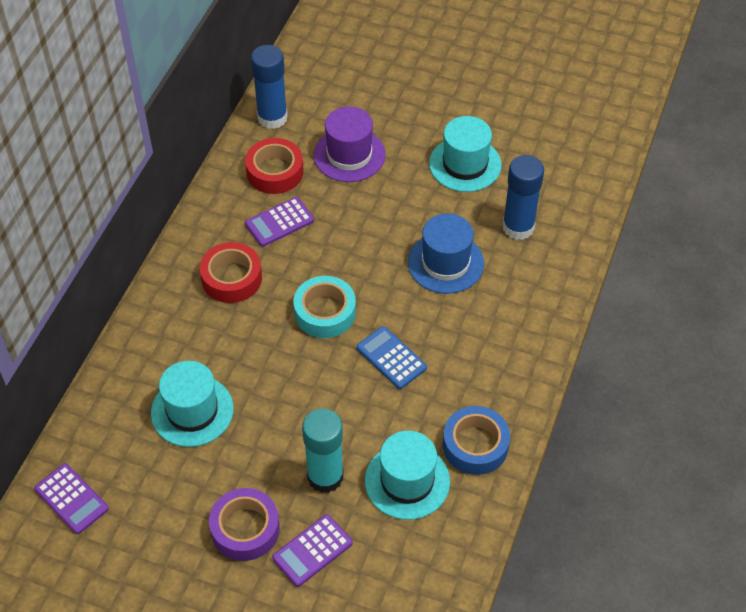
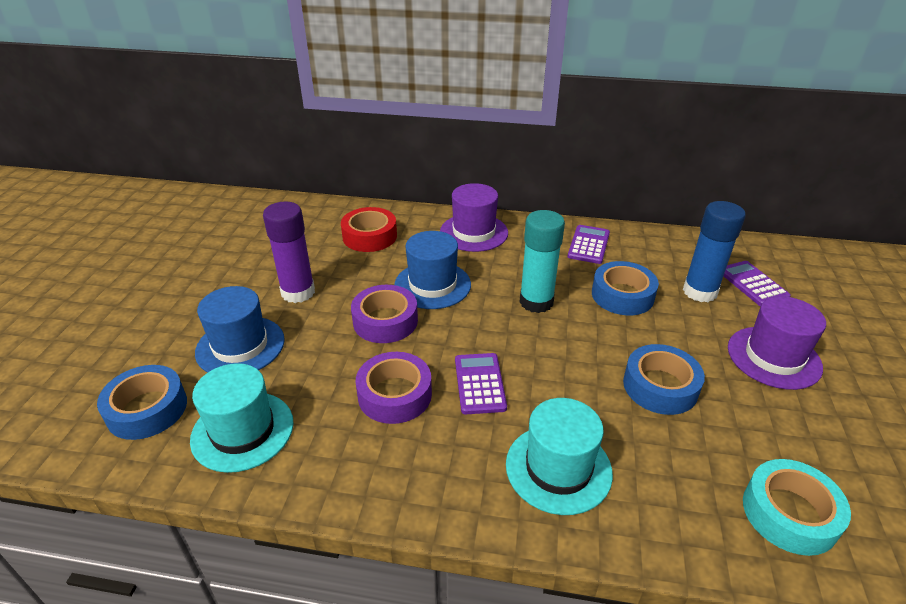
blue calculator: 1 -> 0
blue glue stick: 2 -> 1
blue hat: 1 -> 2
blue tape: 1 -> 3
purple glue stick: 0 -> 1
purple hat: 1 -> 2
purple tape: 1 -> 2
red tape: 2 -> 1
turquoise hat: 3 -> 2

